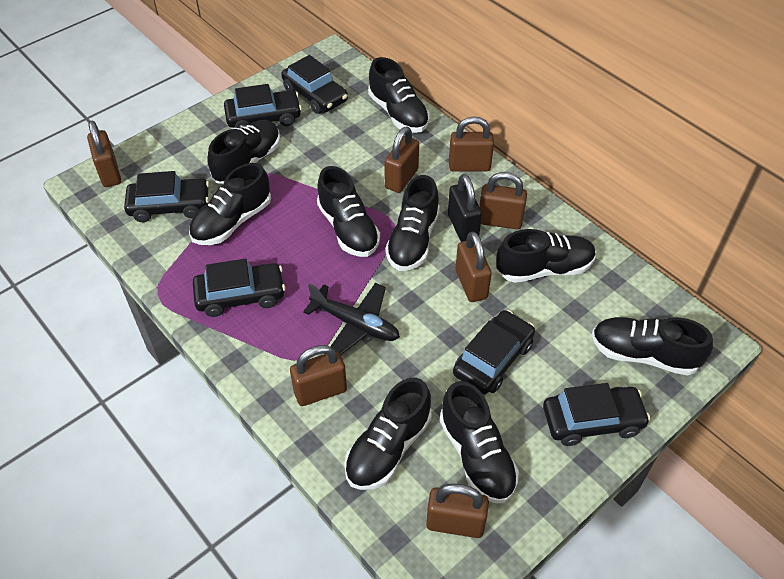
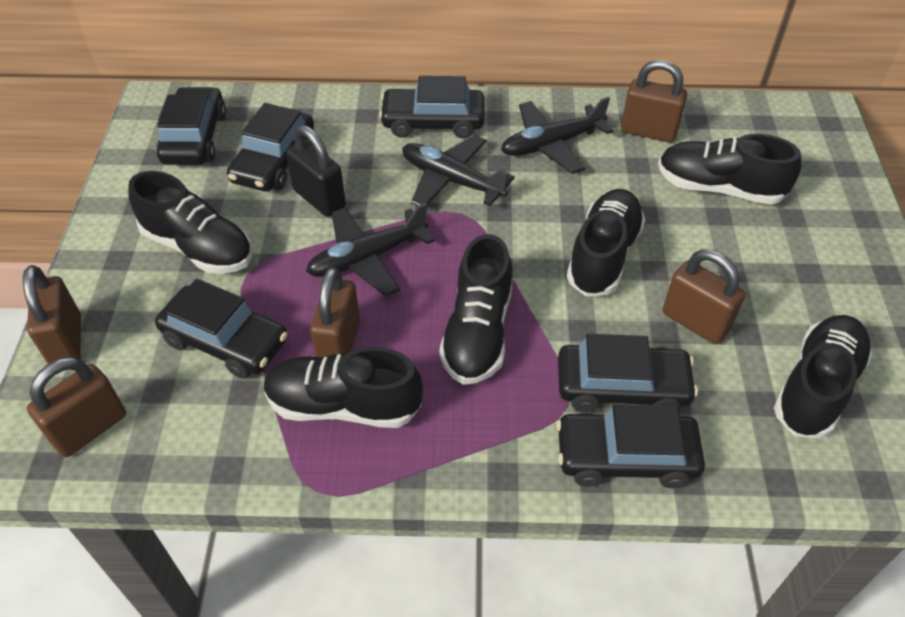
black plane: 1 -> 3
black shoe: 9 -> 6
brown padlock: 7 -> 5

